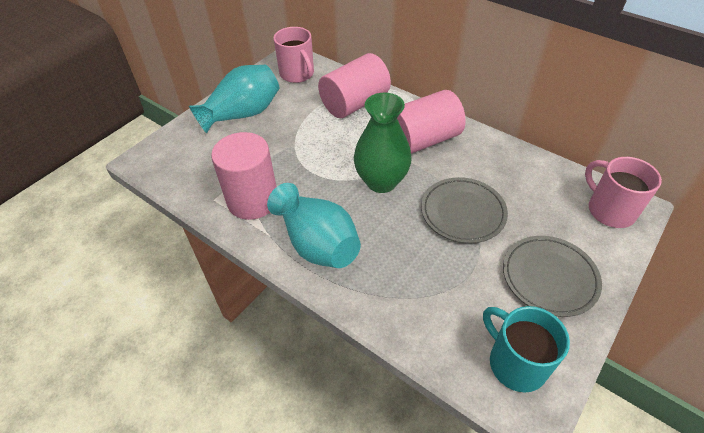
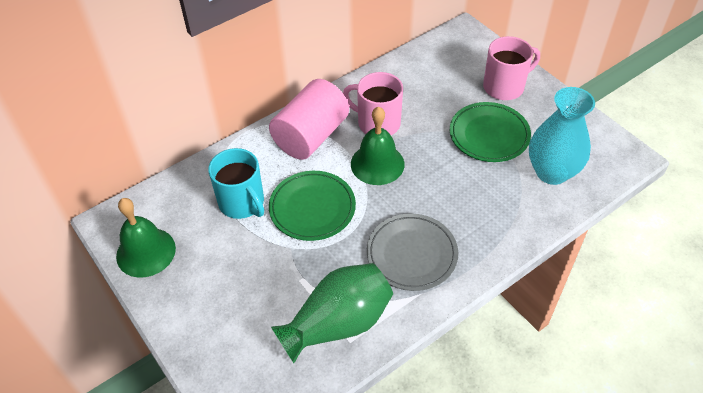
green bell: 0 -> 2
green plate: 0 -> 2
grey plate: 2 -> 1
pink cylinder: 3 -> 1
turquoise vase: 2 -> 1

